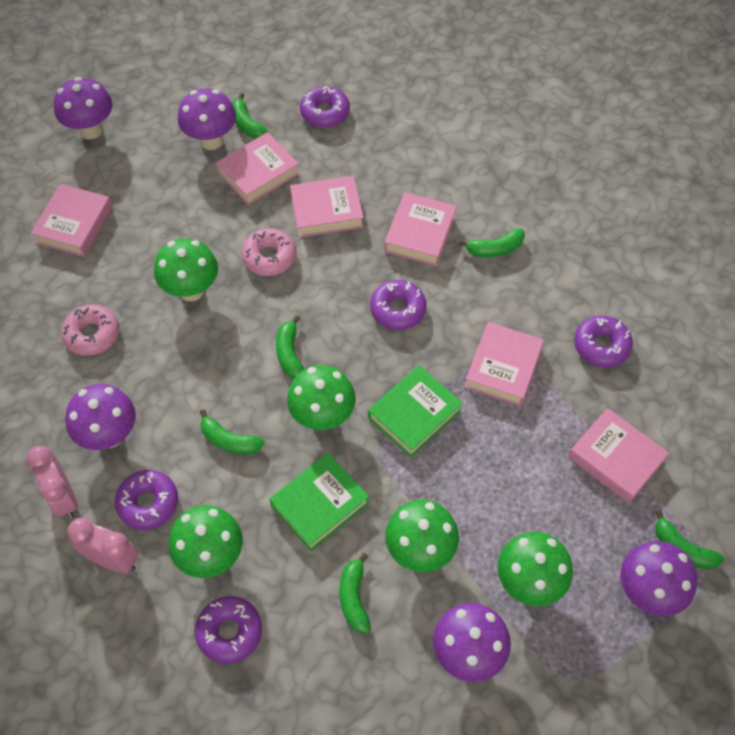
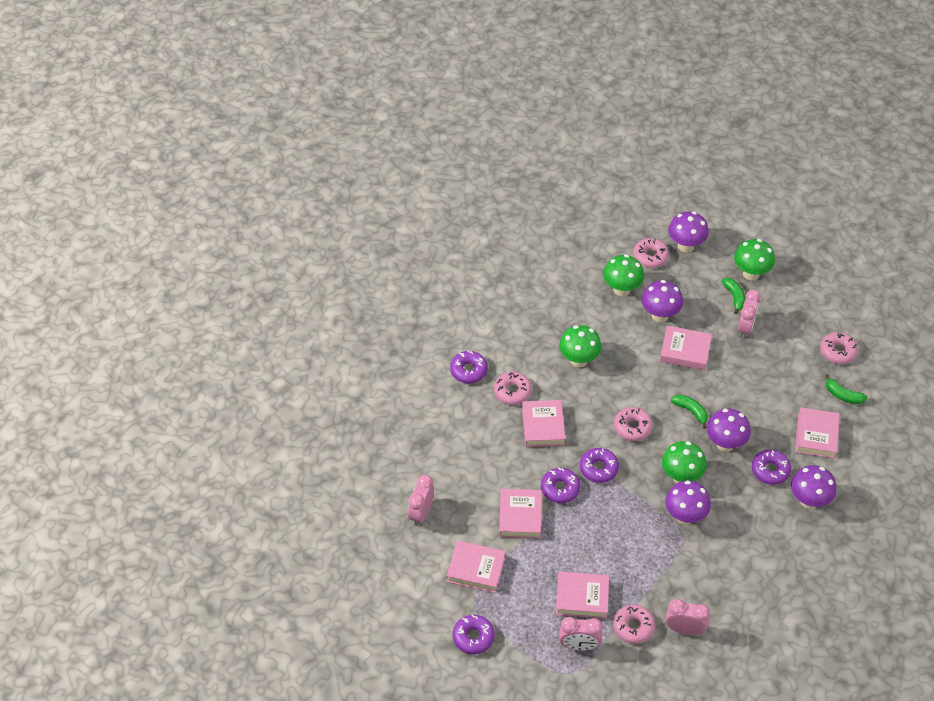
green banana: 6 -> 3
green book: 2 -> 0
green mushroom: 5 -> 4
pink clock: 2 -> 4
pink donut: 2 -> 5

